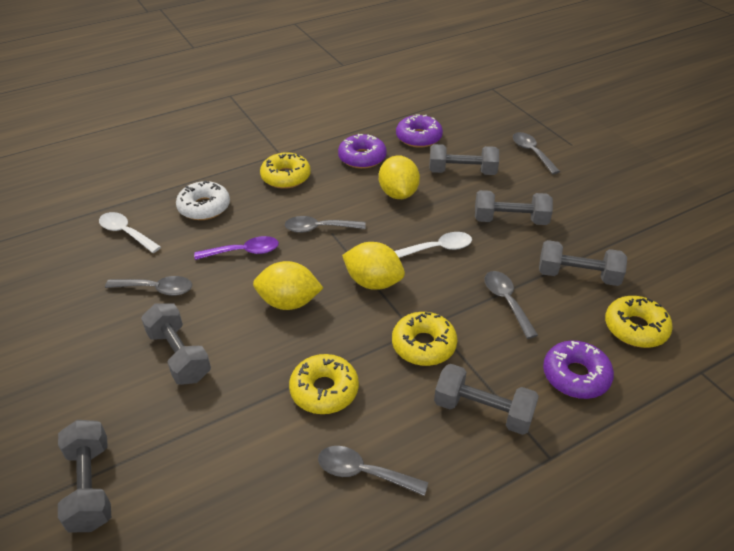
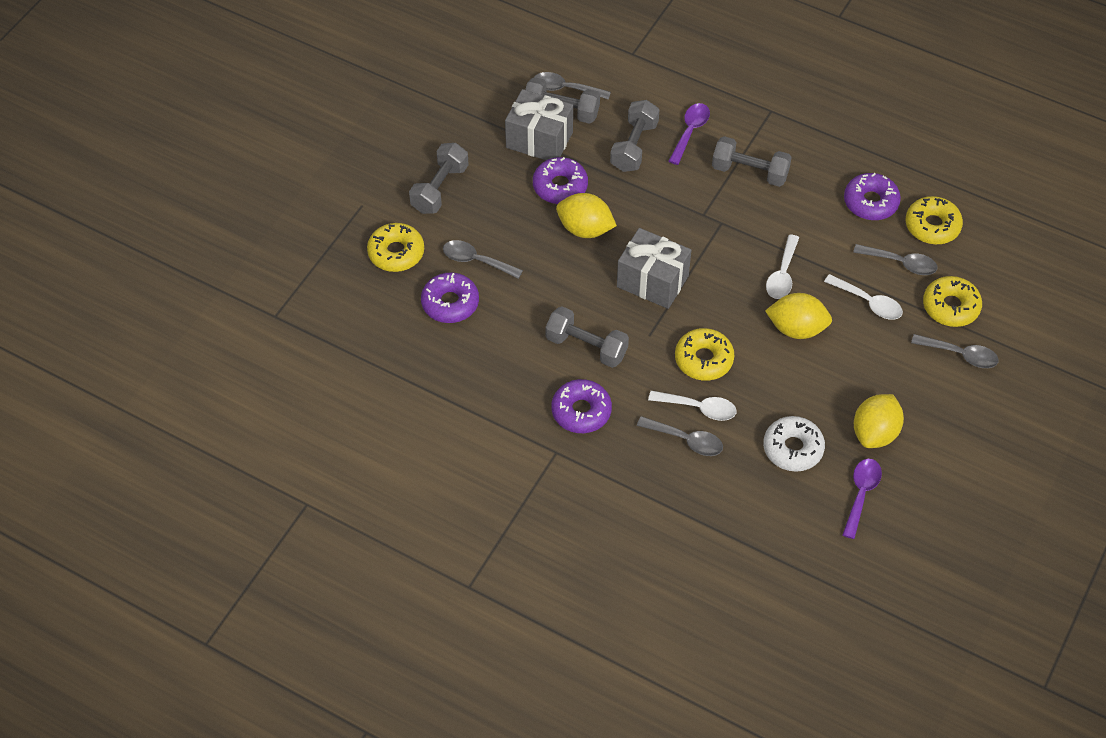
grey dumbbell: 6 -> 5
grey gift: 0 -> 2
purple donut: 3 -> 4
purple spoon: 1 -> 2
white spoon: 2 -> 3

